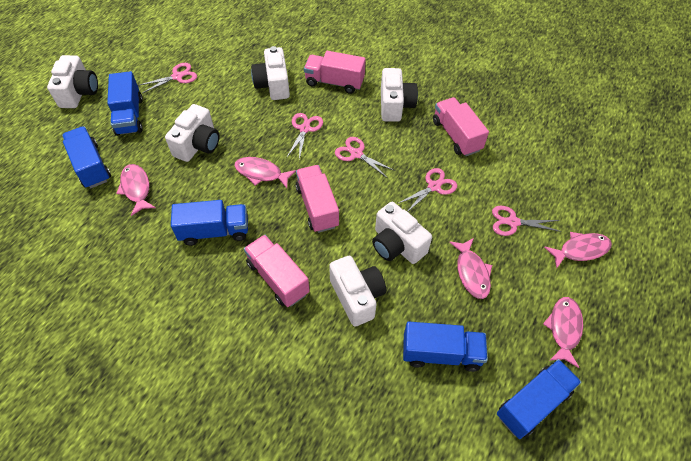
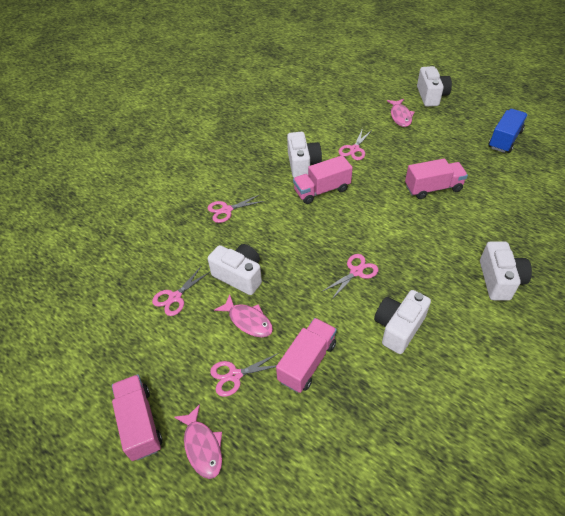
blue truck: 5 -> 1
pink fish: 5 -> 3
white camera: 6 -> 5

